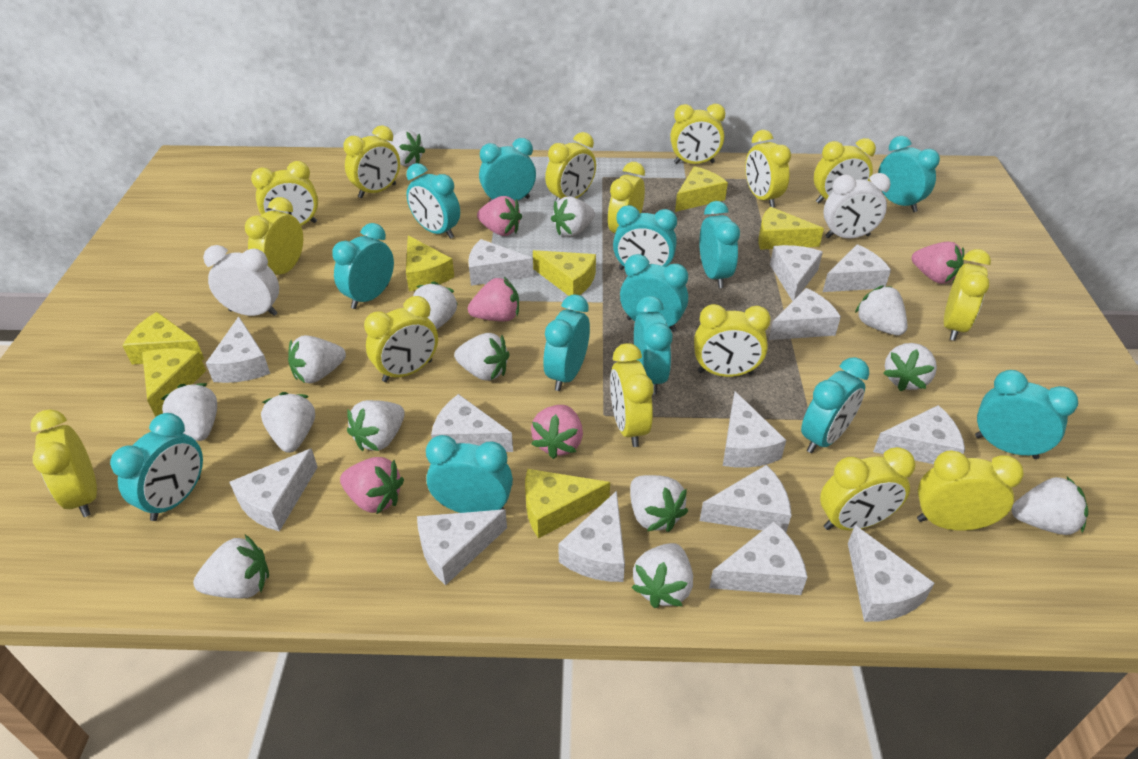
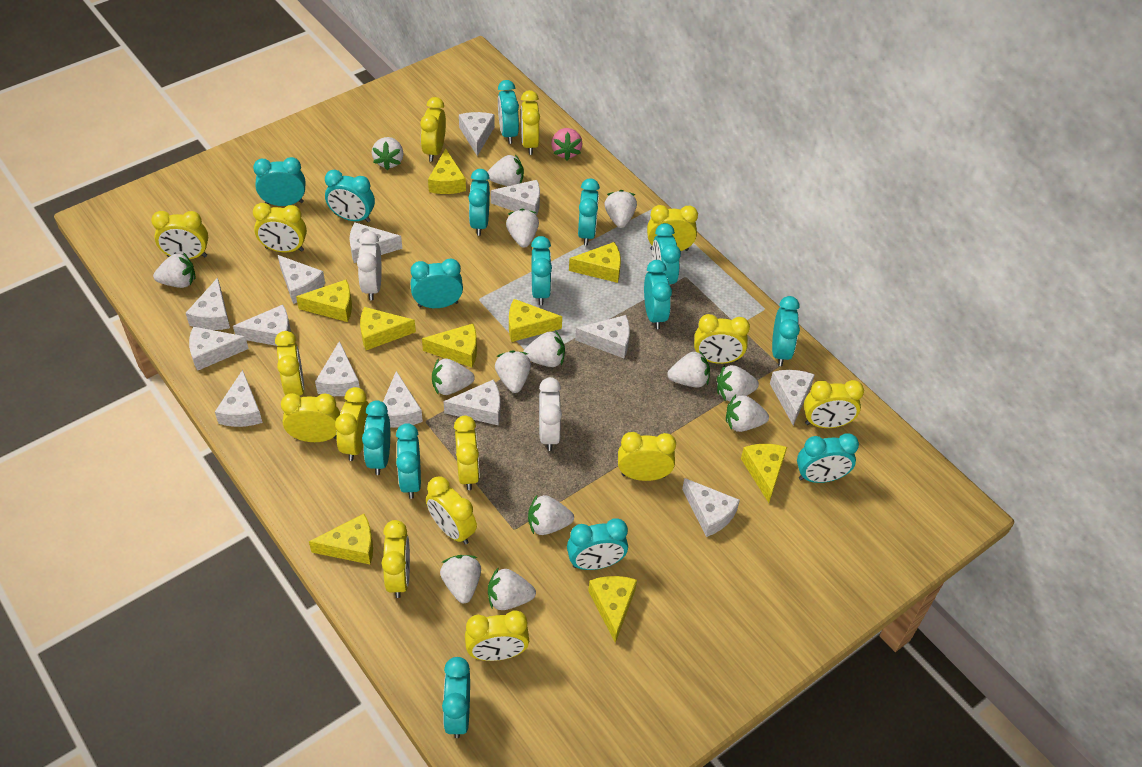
pink strawberry: 5 -> 1
turquoise clock: 13 -> 15
yellow cheese: 7 -> 9

